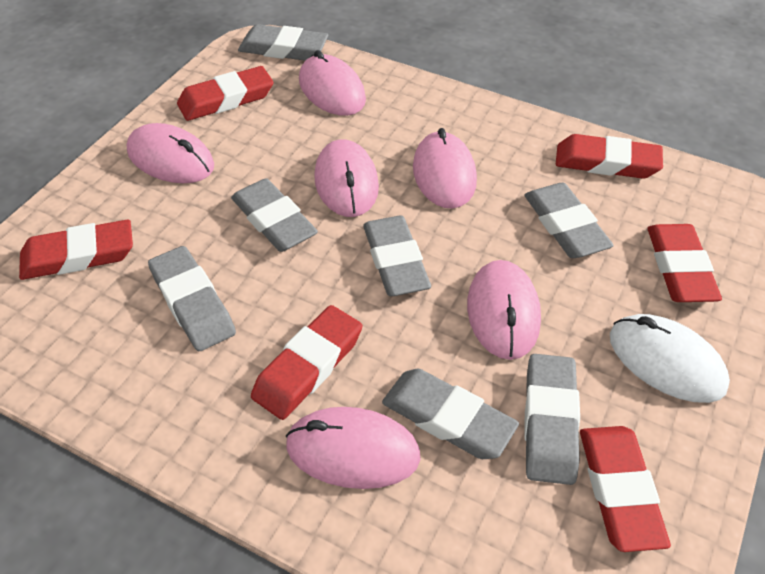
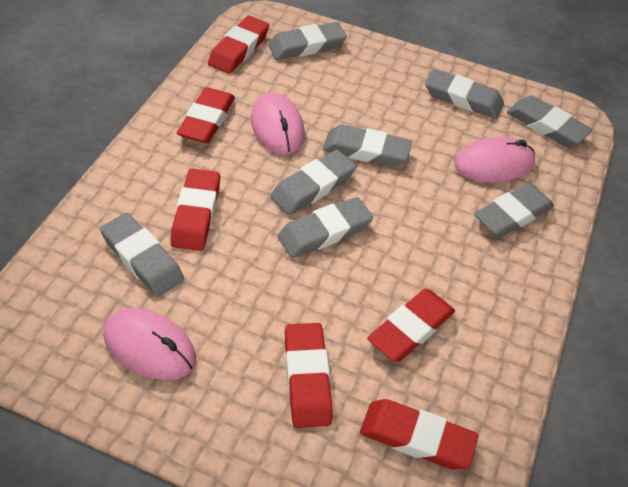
grey eraser: 7 -> 8
pink mouse: 6 -> 3
white mouse: 1 -> 0

